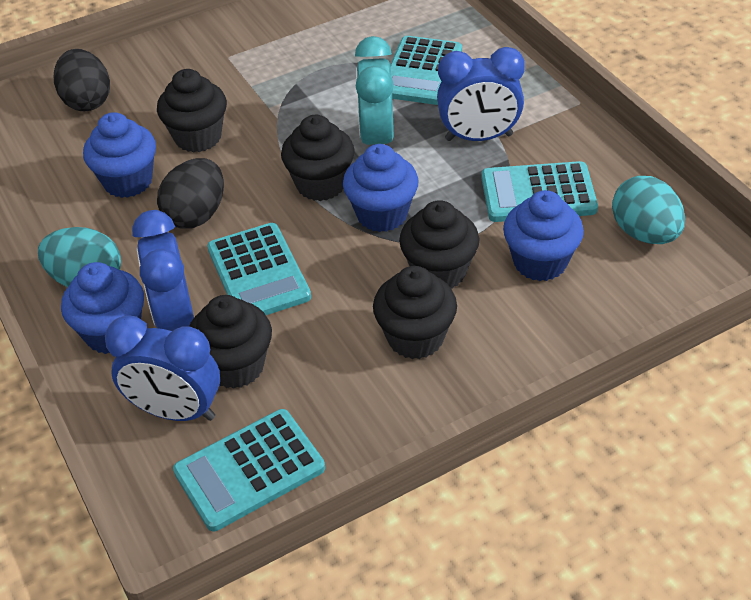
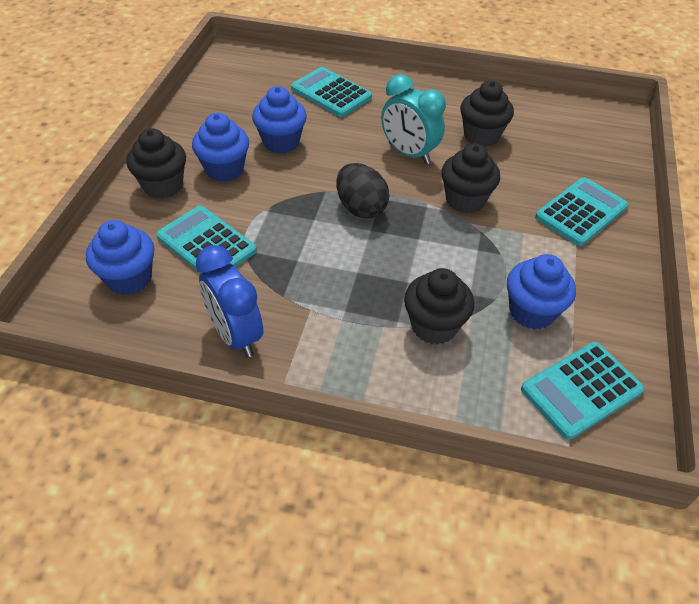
black cupcake: 5 -> 4
black egg: 2 -> 1
blue clock: 3 -> 1
turquoise egg: 2 -> 0

